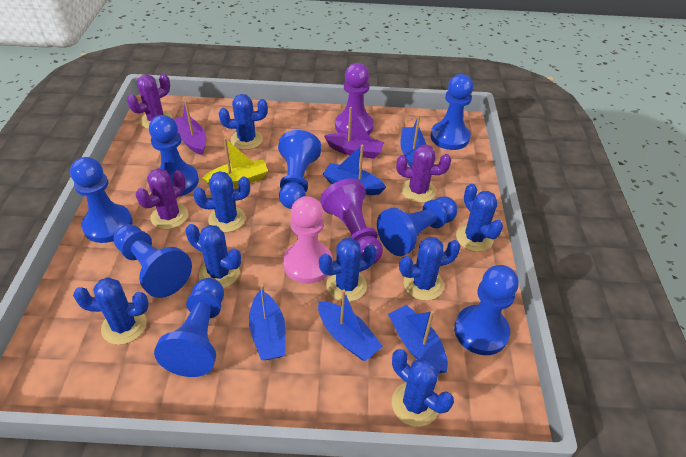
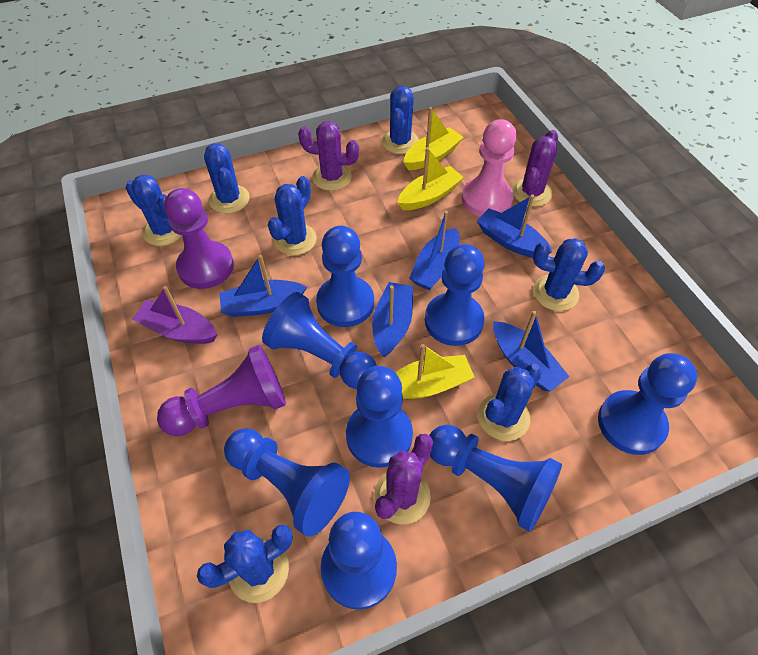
blue cactus: 8 -> 7
purple boat: 2 -> 1
yellow boat: 1 -> 3

